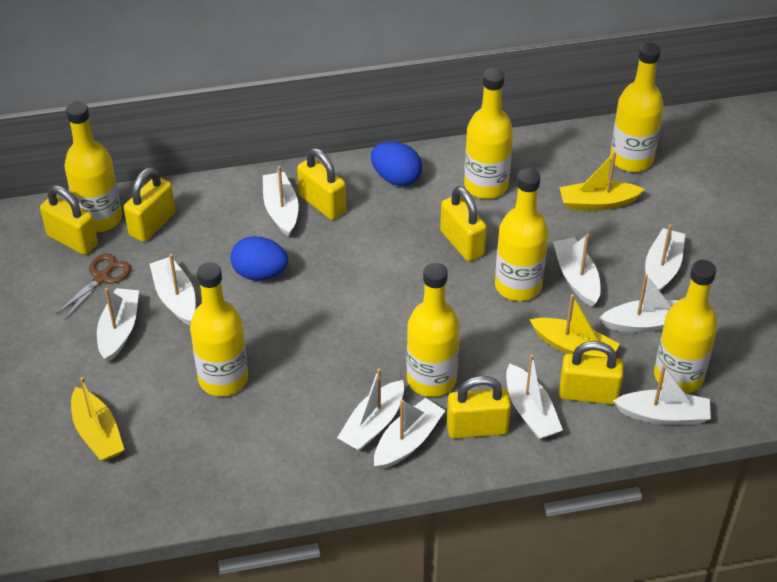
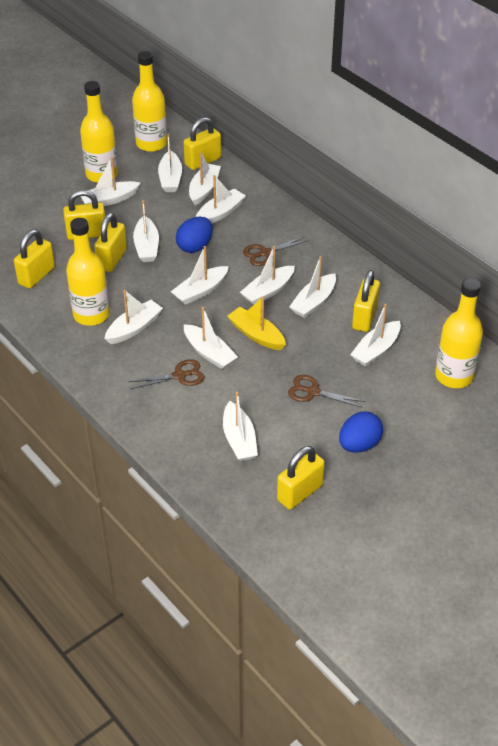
brown scissors: 1 -> 3
white boat: 10 -> 12
yellow boat: 3 -> 1
yellow bottle: 7 -> 4

